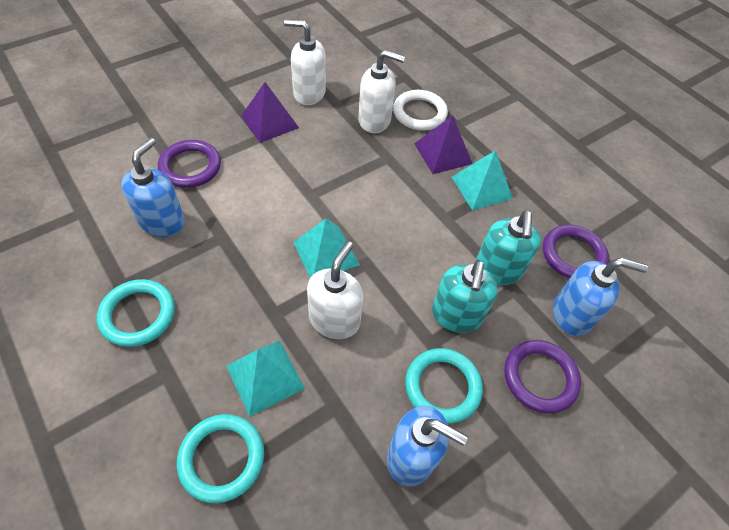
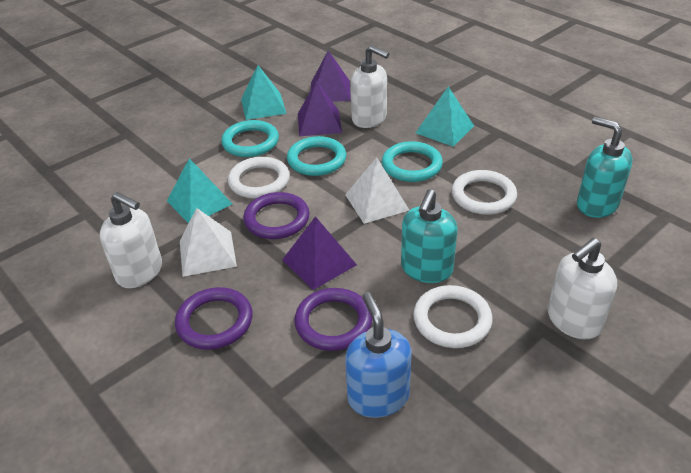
blue soap dispenser: 3 -> 1
purple pyramid: 2 -> 3
white pyramid: 0 -> 2
white ring: 1 -> 3

